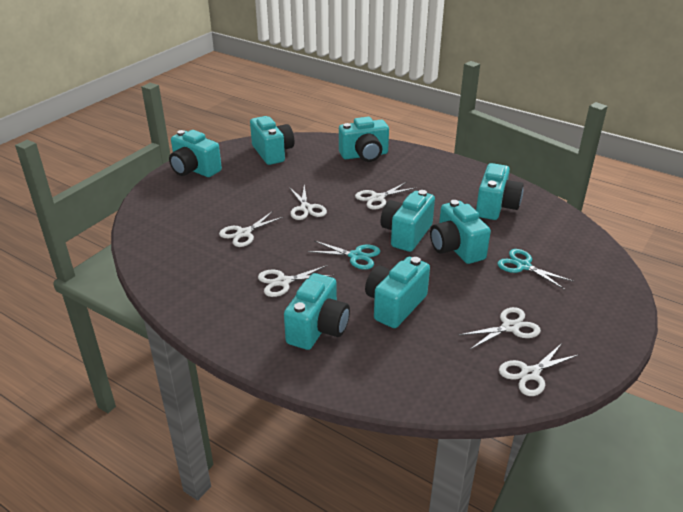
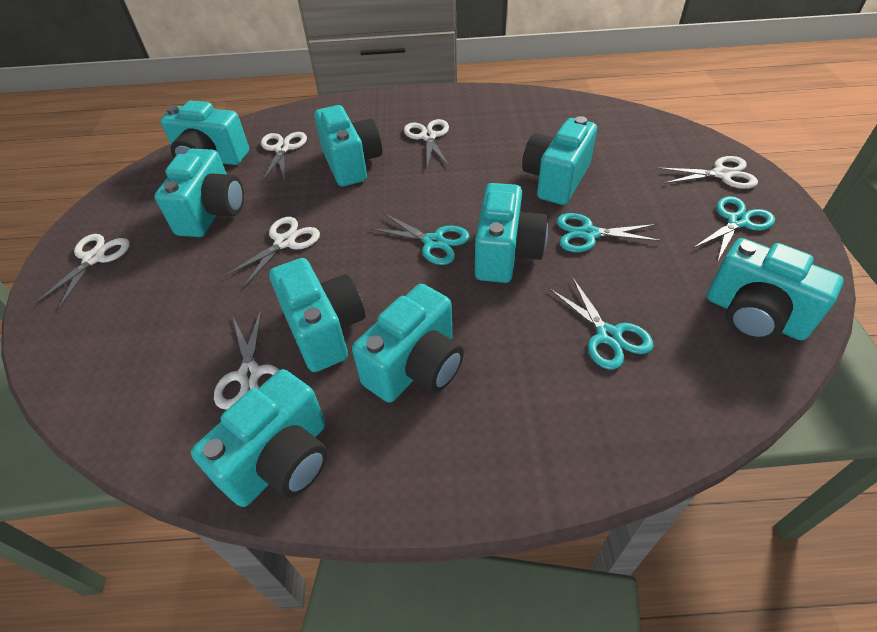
turquoise camera: 8 -> 9
turquoise scissors: 2 -> 4

